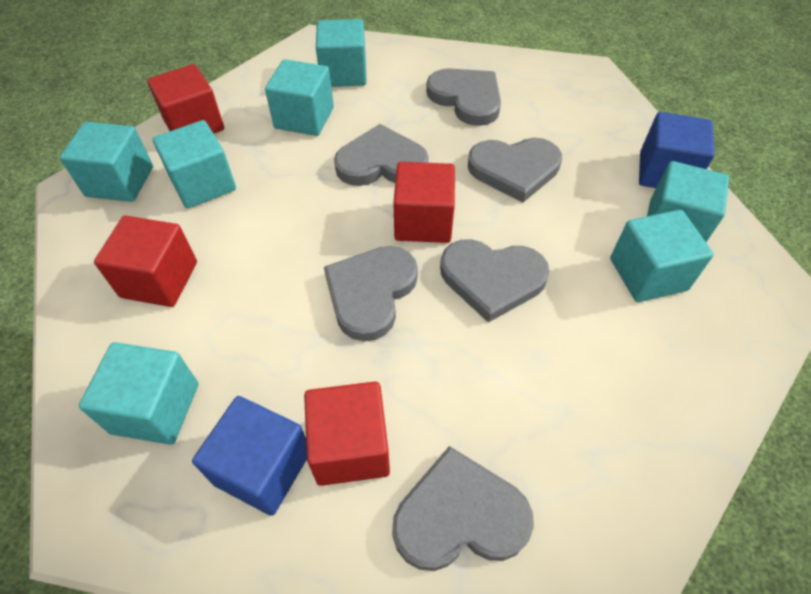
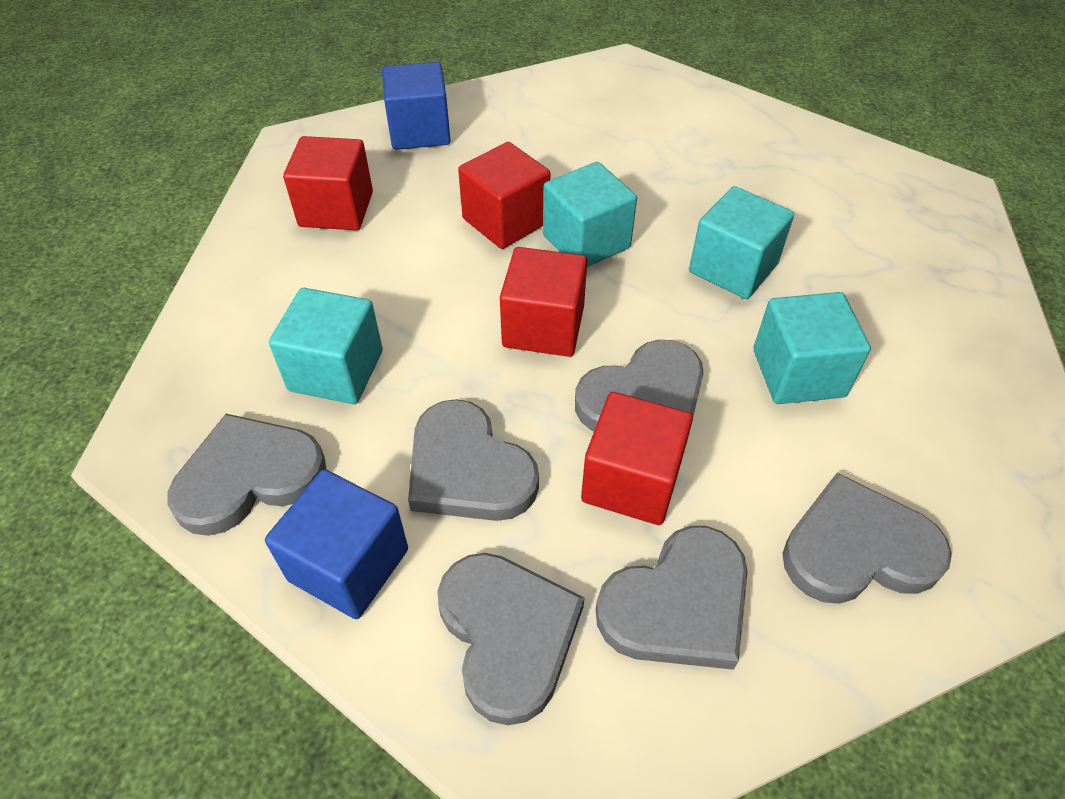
turquoise cube: 7 -> 4

